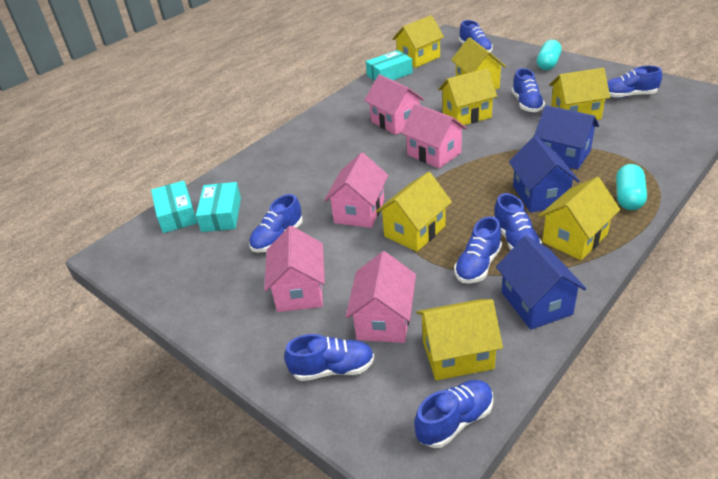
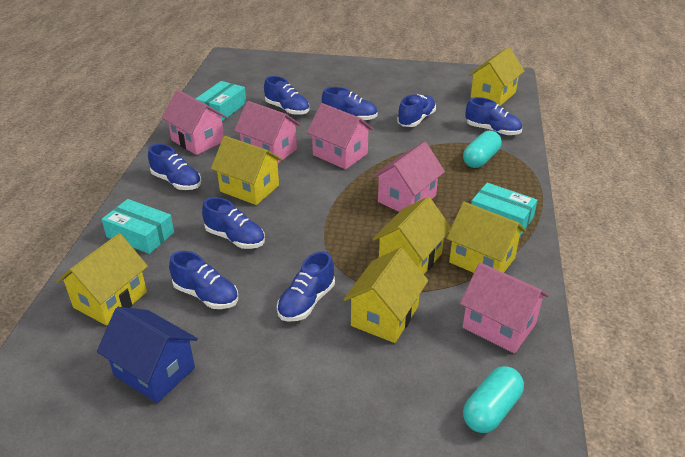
blue house: 3 -> 1
yellow house: 7 -> 6

